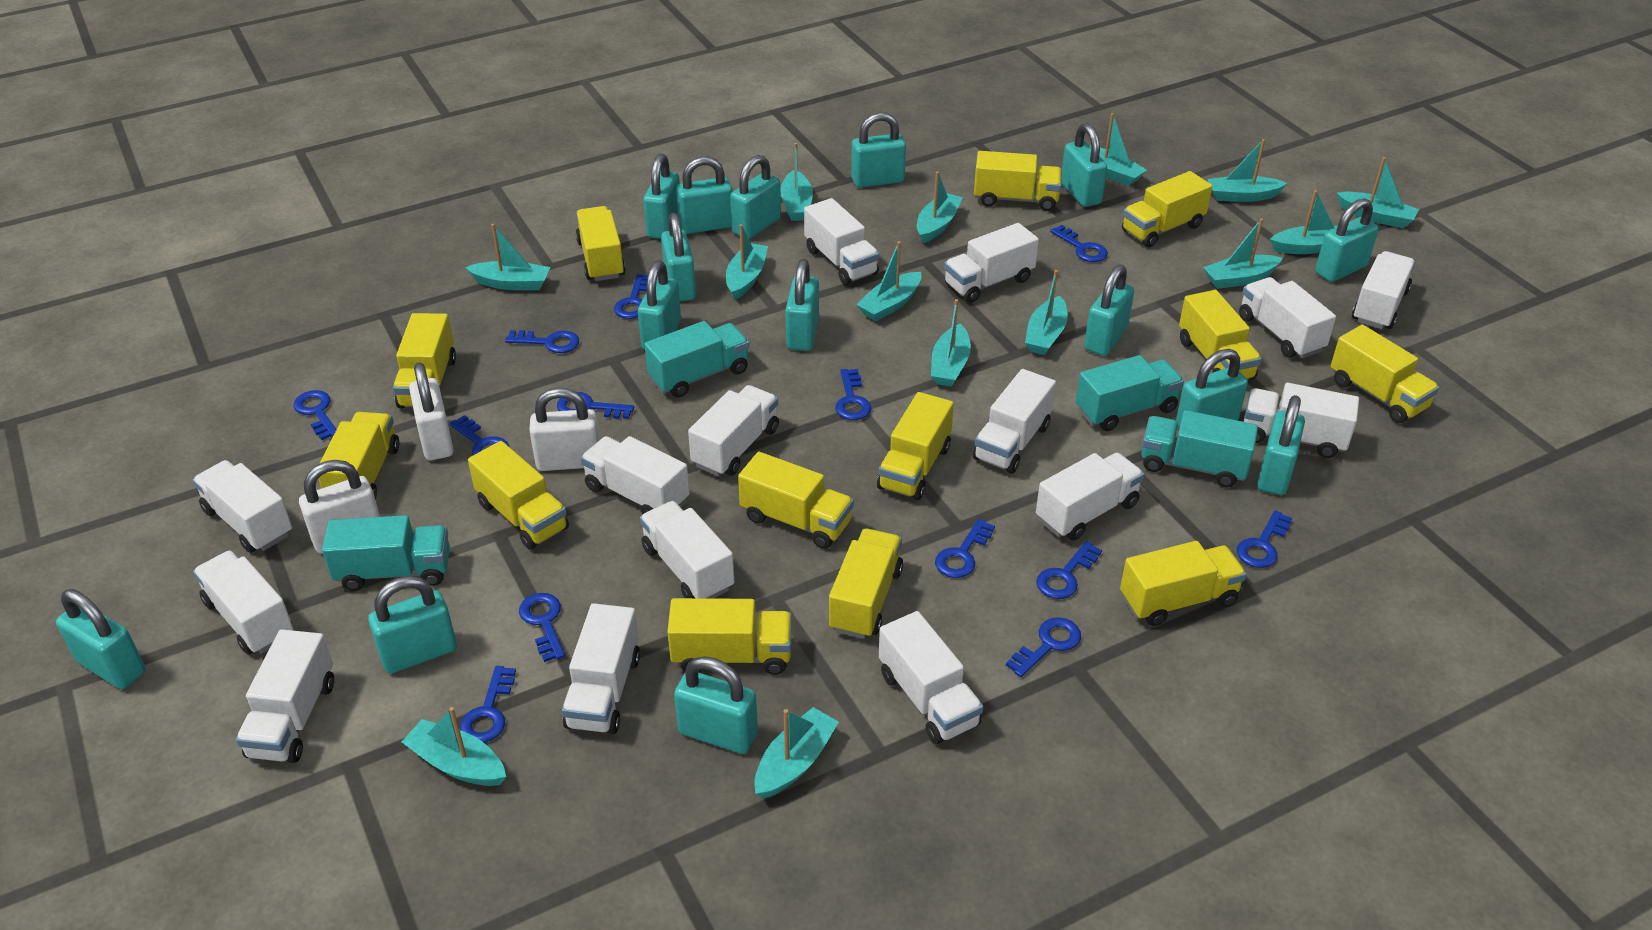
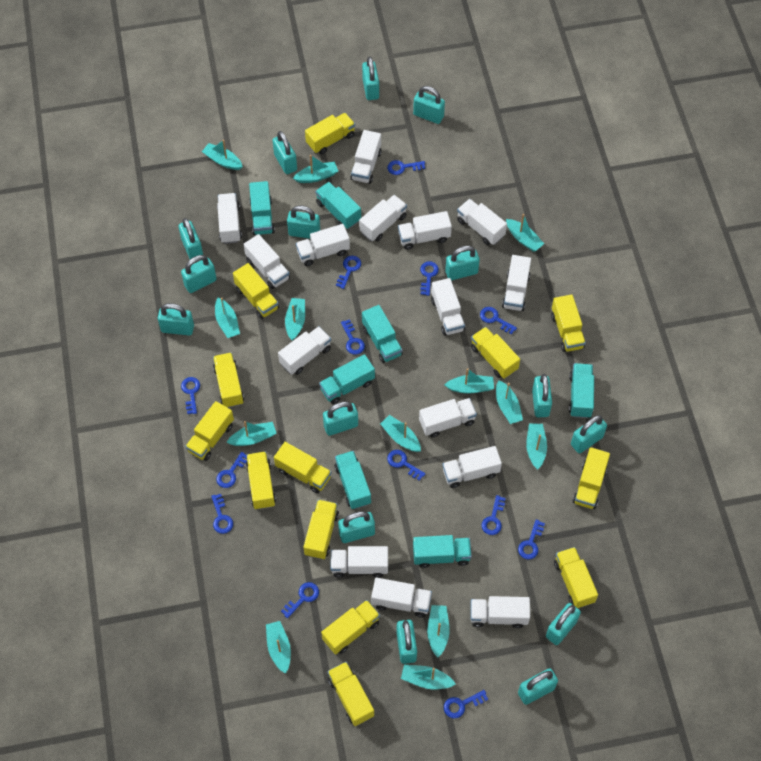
turquoise boat: 14 -> 13
turquoise truck: 4 -> 7
white padlock: 3 -> 0

